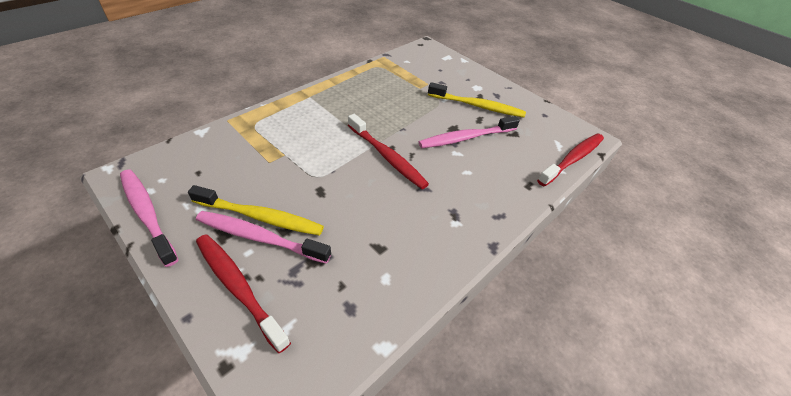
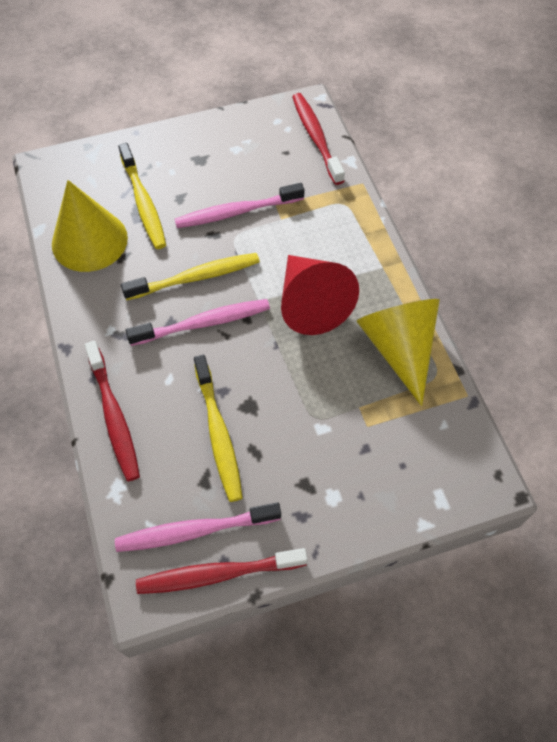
red cone: 0 -> 1
yellow cone: 0 -> 2
yellow toothbrush: 2 -> 3

